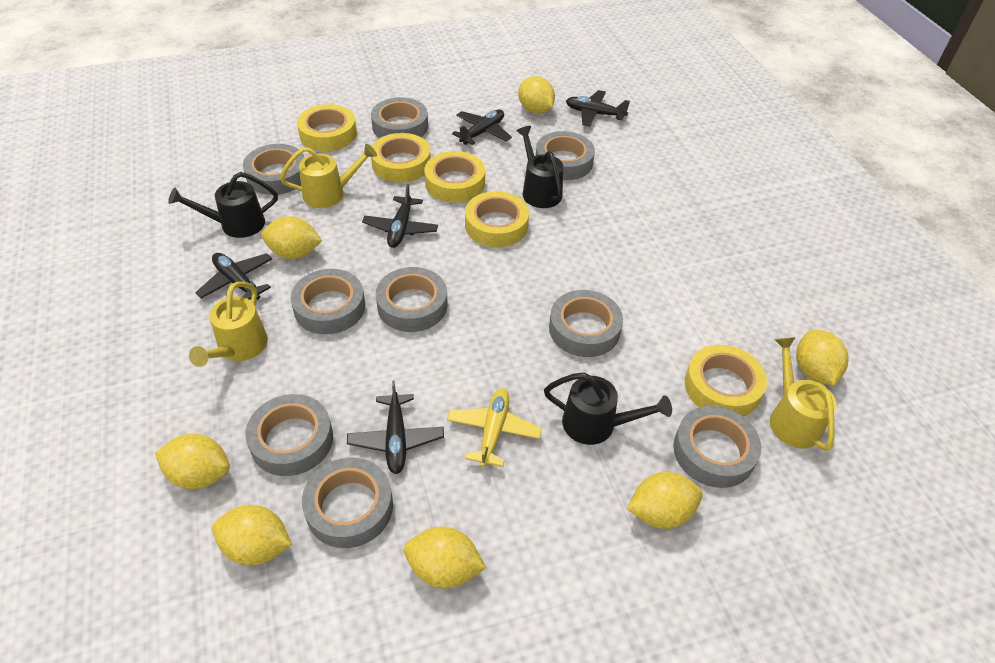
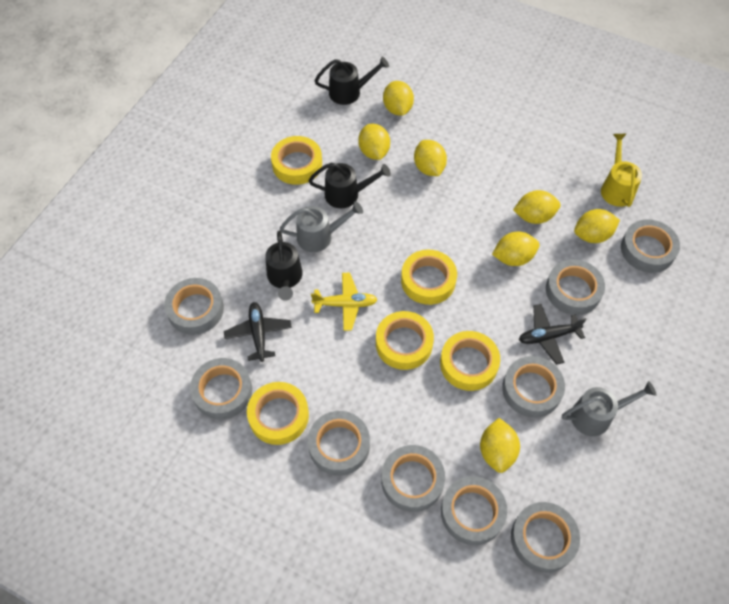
black plane: 5 -> 2
grey watering can: 0 -> 2
yellow watering can: 3 -> 1

